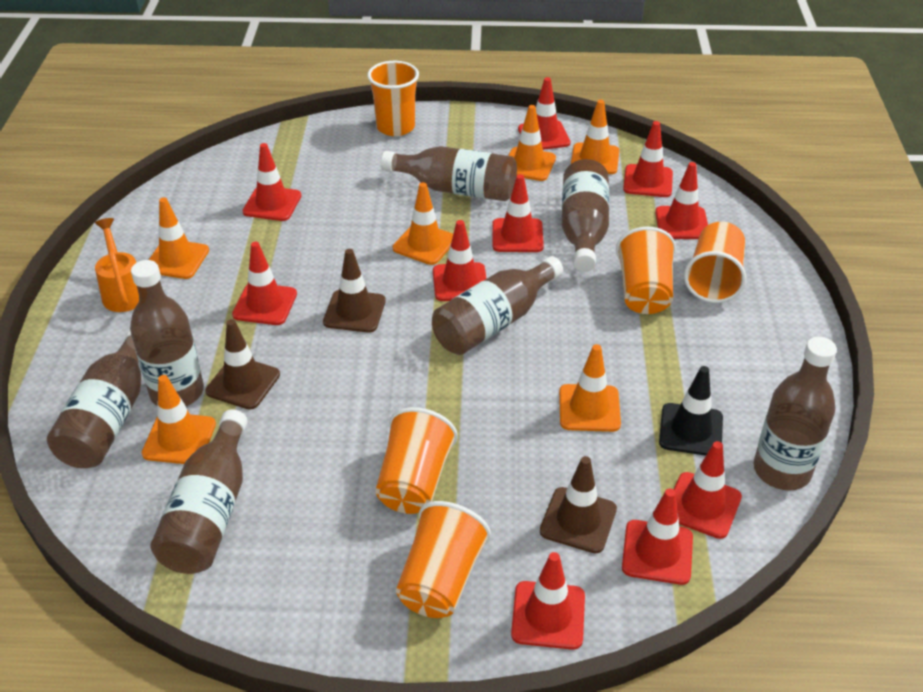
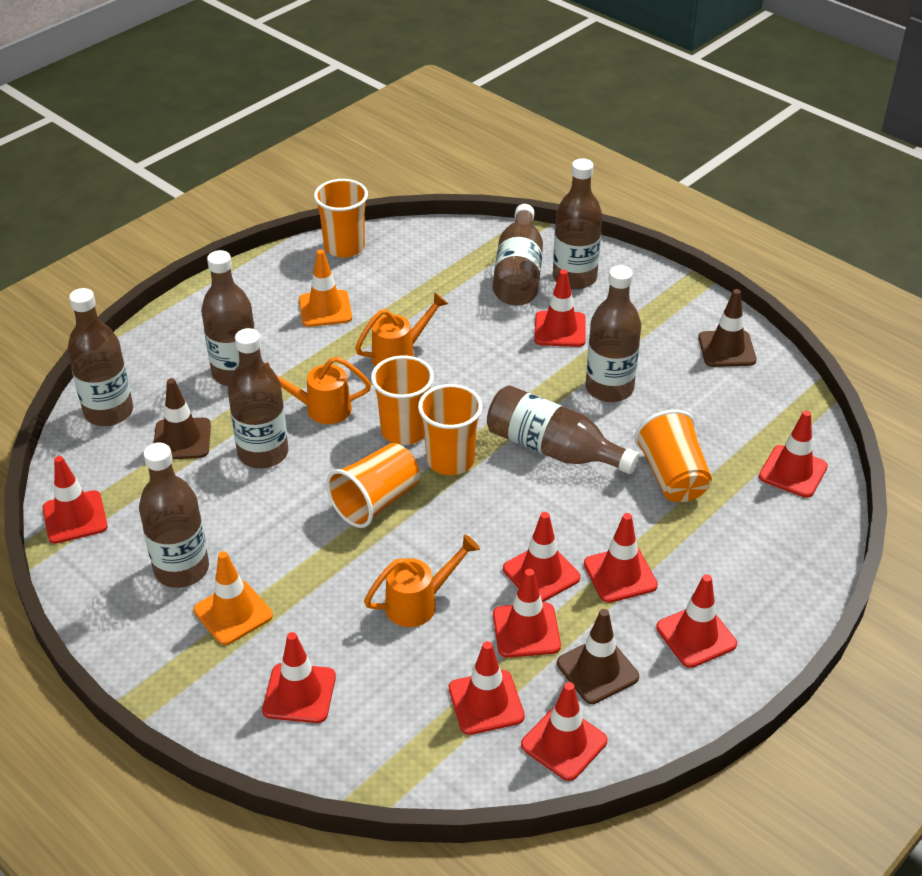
black traffic cone: 1 -> 0
brown bottle: 7 -> 8
orange traffic cone: 6 -> 2
orange watering can: 1 -> 3

